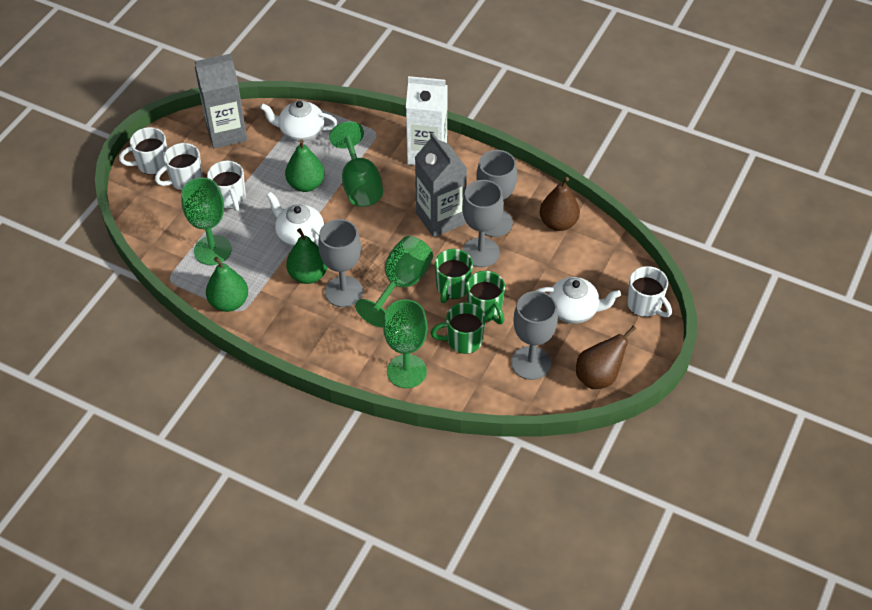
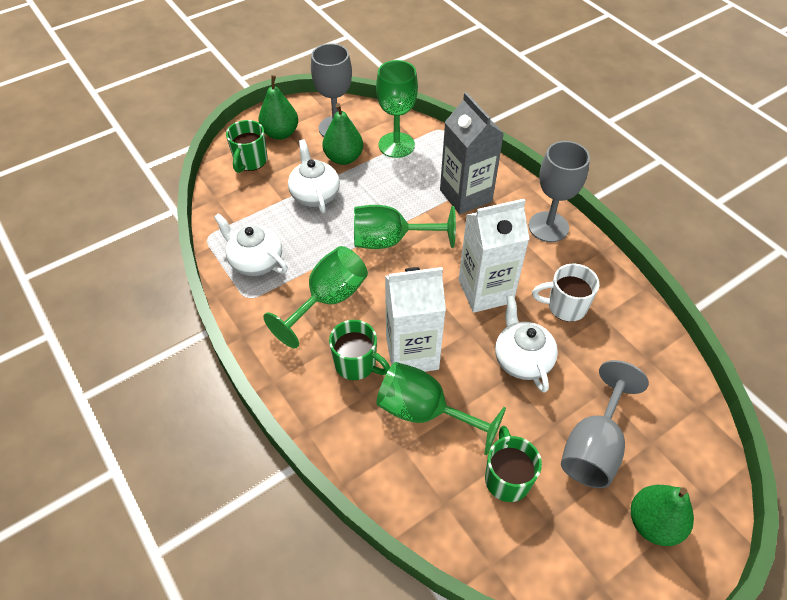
brown pear: 2 -> 0
grey carton: 2 -> 1
grey goblet: 4 -> 3
white carton: 1 -> 2
white mug: 4 -> 1

